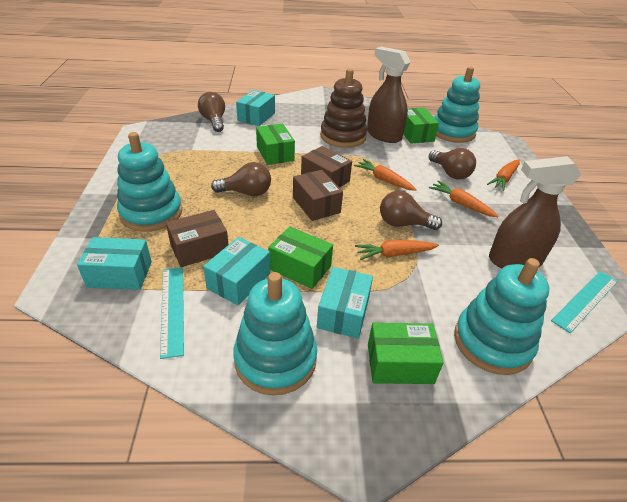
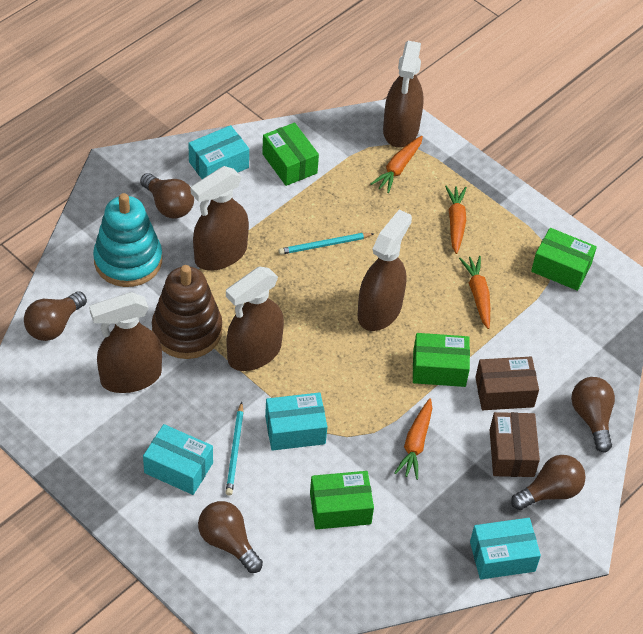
brown box: 3 -> 2
brown light bulb: 4 -> 5
brown spray bottle: 2 -> 5
turquoise pencil: 0 -> 2
turquoise ruler: 2 -> 0
turquoise stacking toy: 4 -> 1

